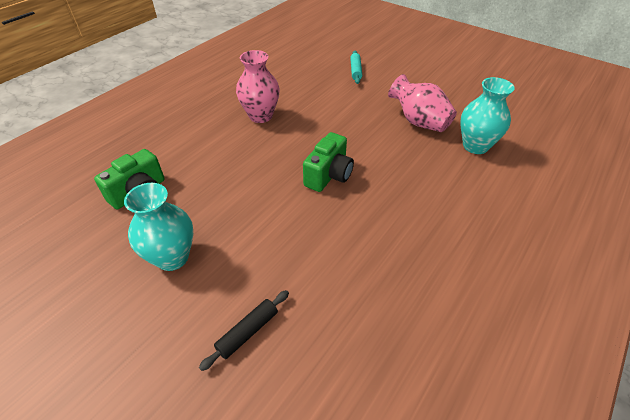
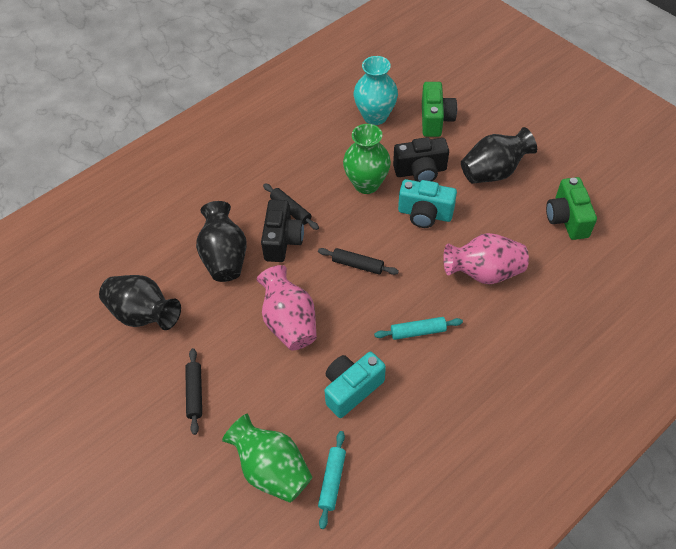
black camera: 0 -> 2
black rolling pin: 1 -> 3
black vase: 0 -> 3
green vase: 0 -> 2
turquoise camera: 0 -> 2
turquoise rolling pin: 1 -> 2
turquoise vase: 2 -> 1

